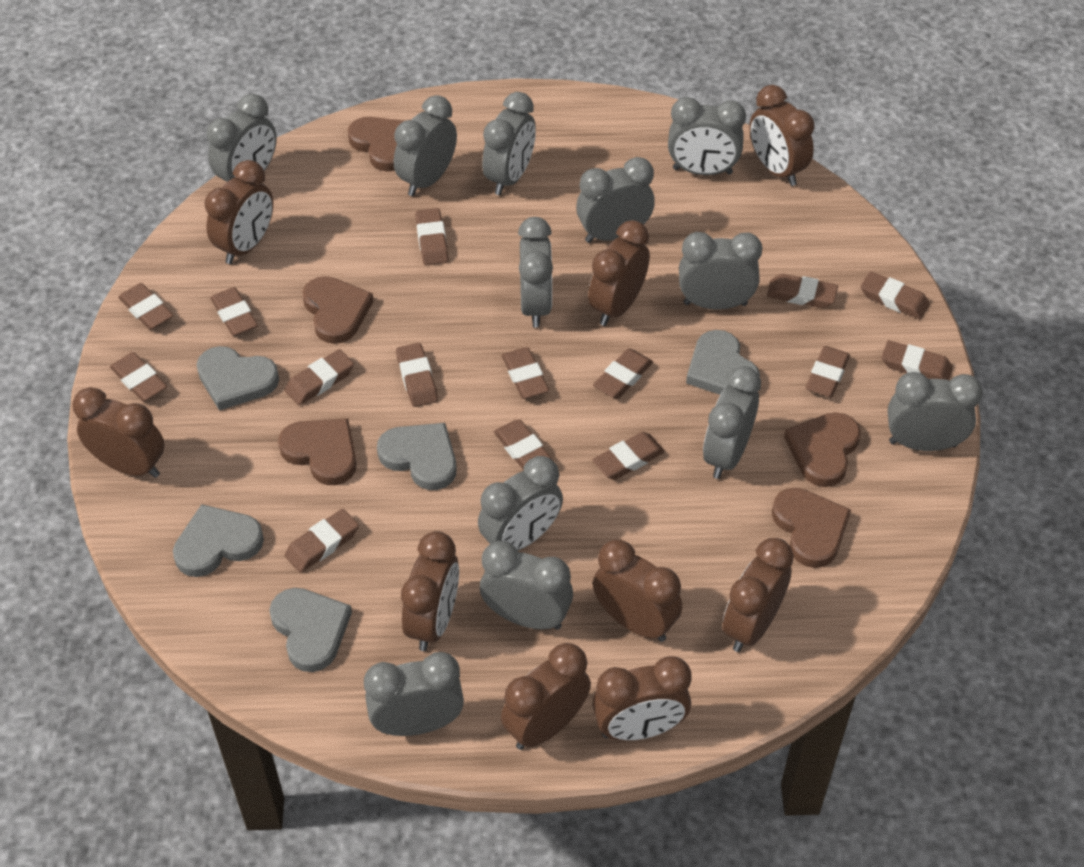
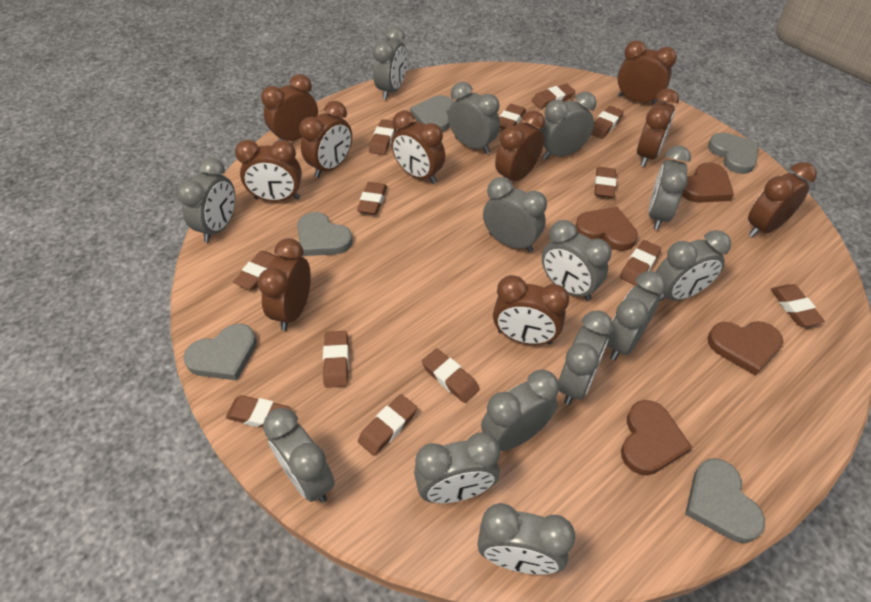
brown clock: 9 -> 10
brown eraser: 15 -> 13
brown heart: 5 -> 4
grey clock: 12 -> 14

